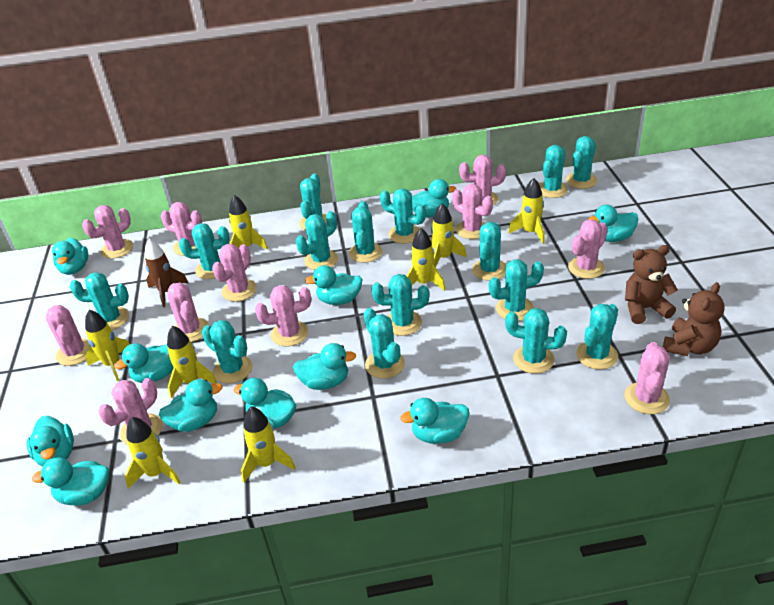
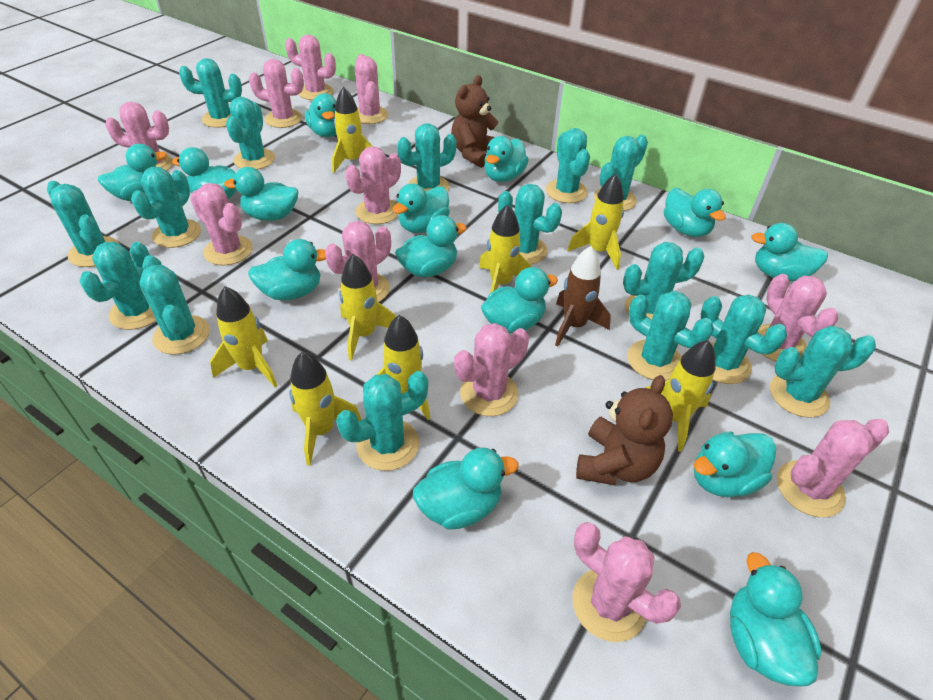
turquoise duck: 11 -> 14

